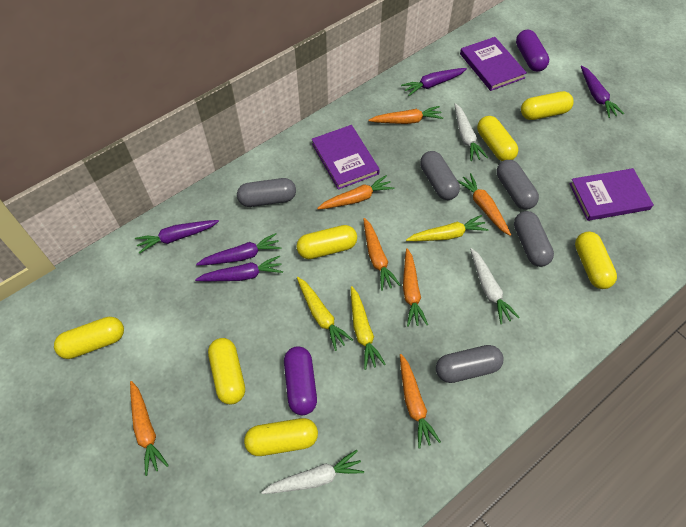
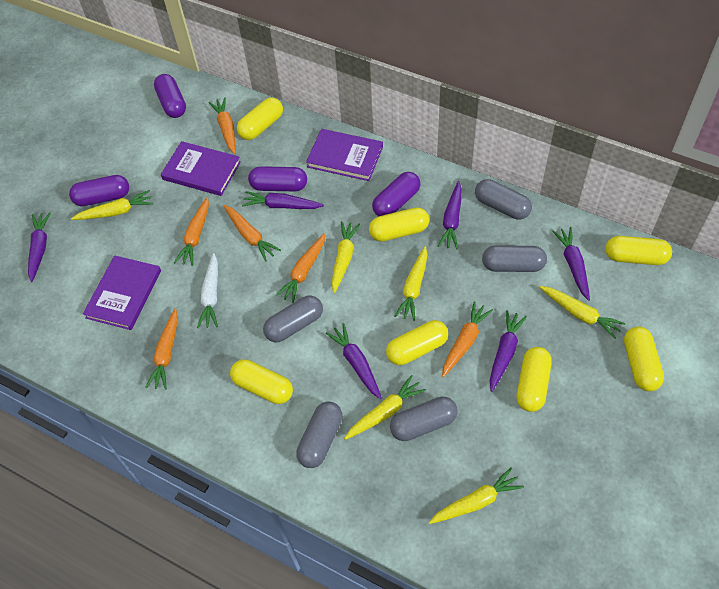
orange carrot: 7 -> 6
purple capsule: 2 -> 4
purple carrot: 5 -> 6
white carrot: 3 -> 1
yellow carrot: 3 -> 6

